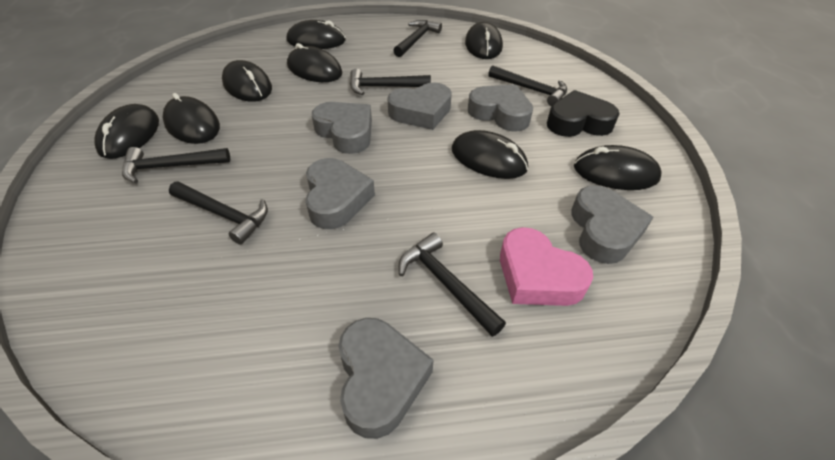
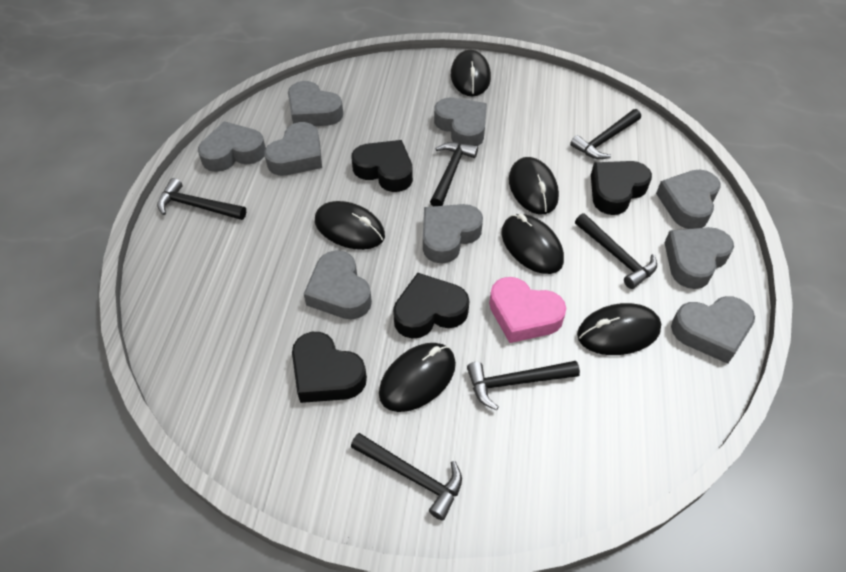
black heart: 1 -> 4
black mouse: 8 -> 6
grey heart: 6 -> 9

